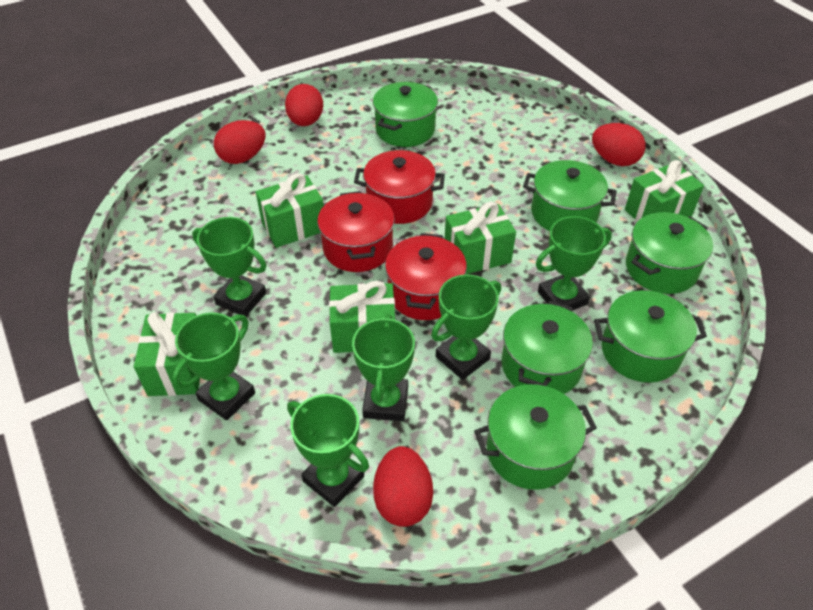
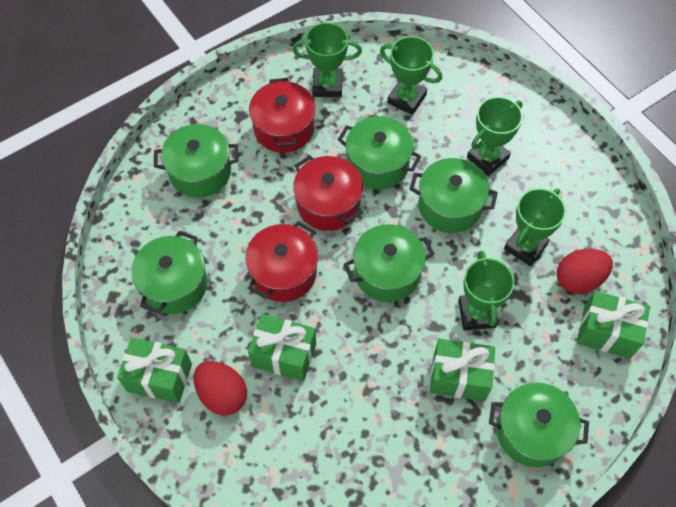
green gift: 5 -> 4
green trophy: 6 -> 5
red egg: 4 -> 2

